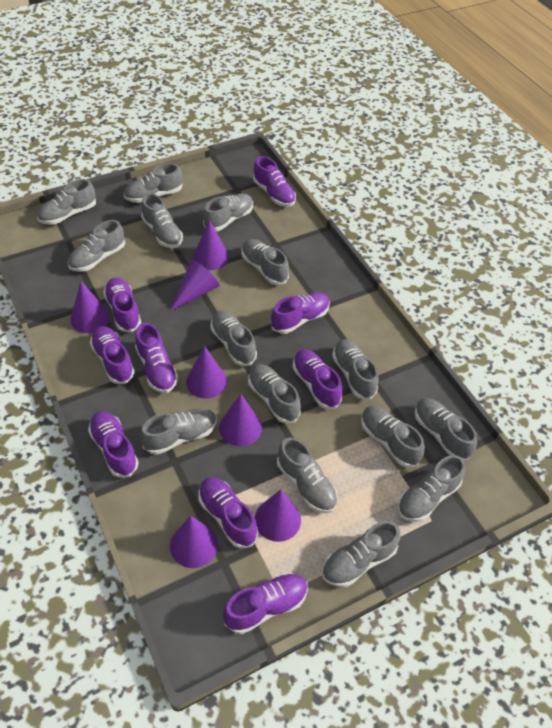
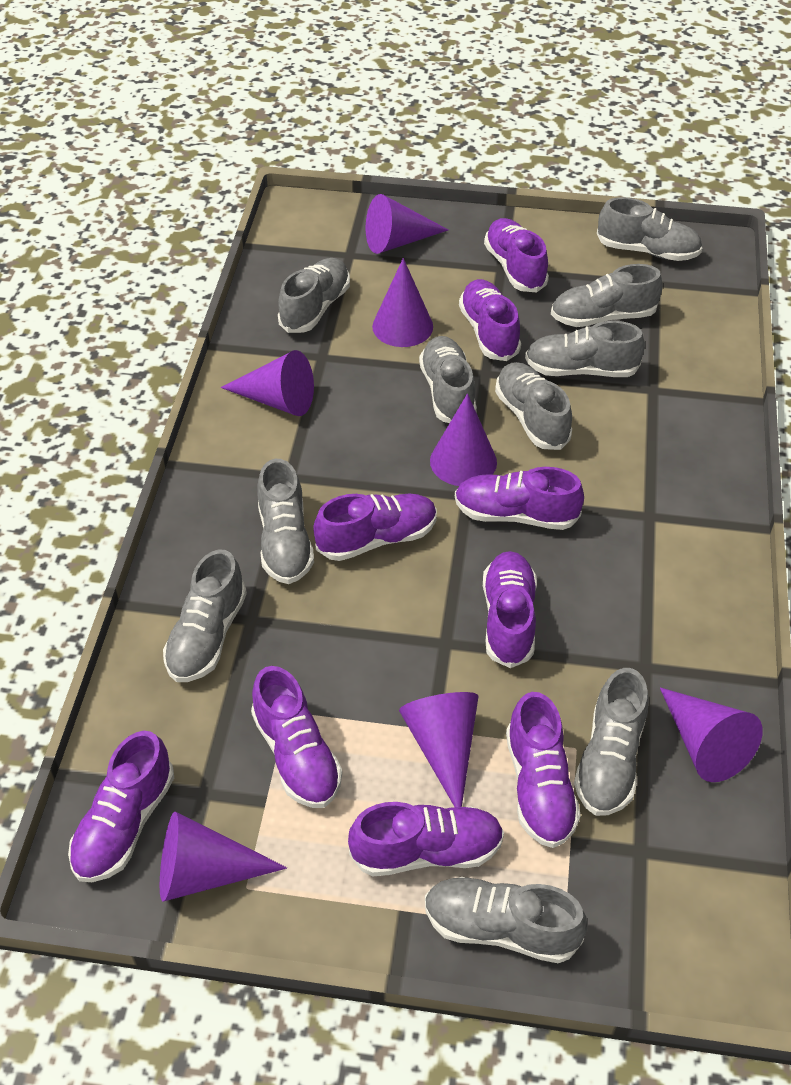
grey shoe: 15 -> 10

